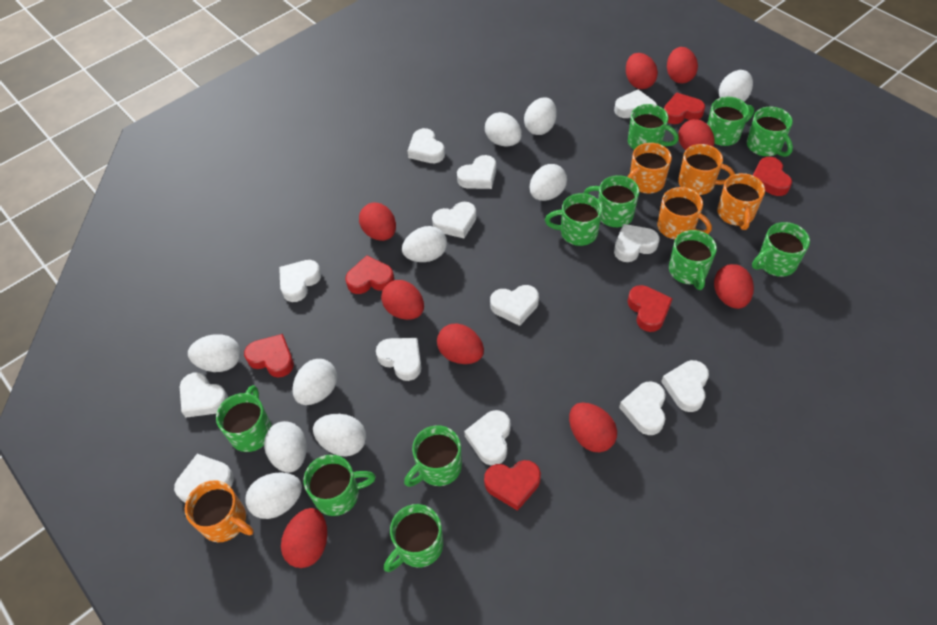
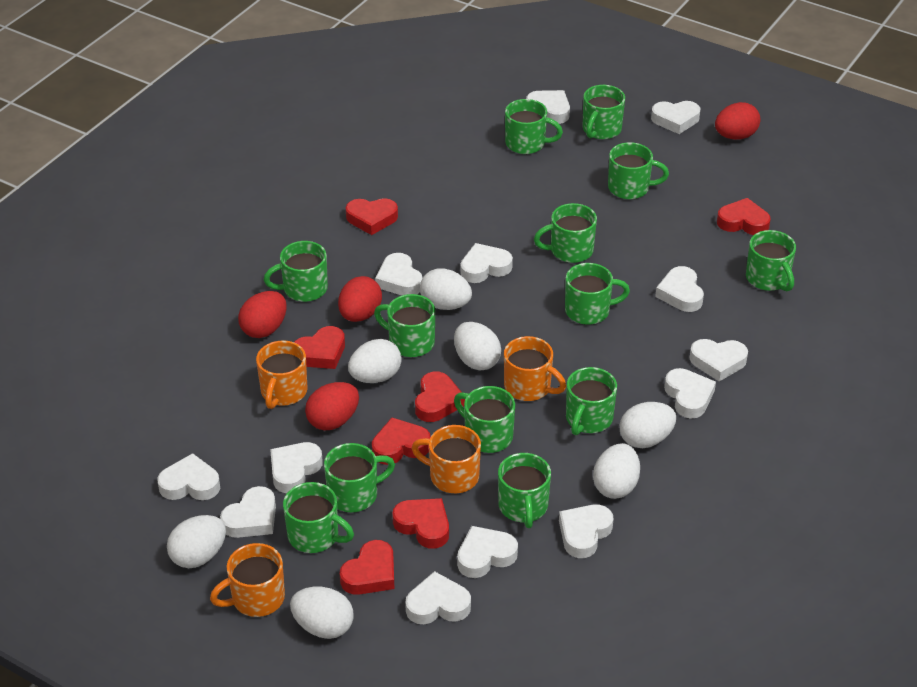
green mug: 11 -> 13
orange mug: 5 -> 4
red egg: 9 -> 4
red heart: 6 -> 7
white egg: 10 -> 7

